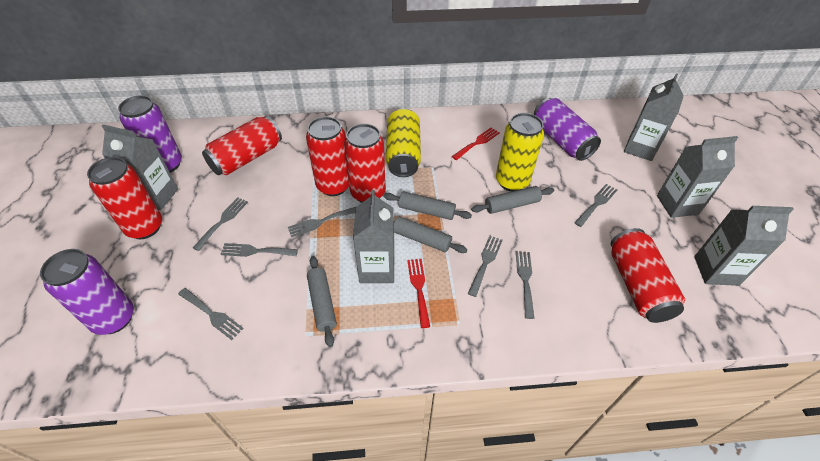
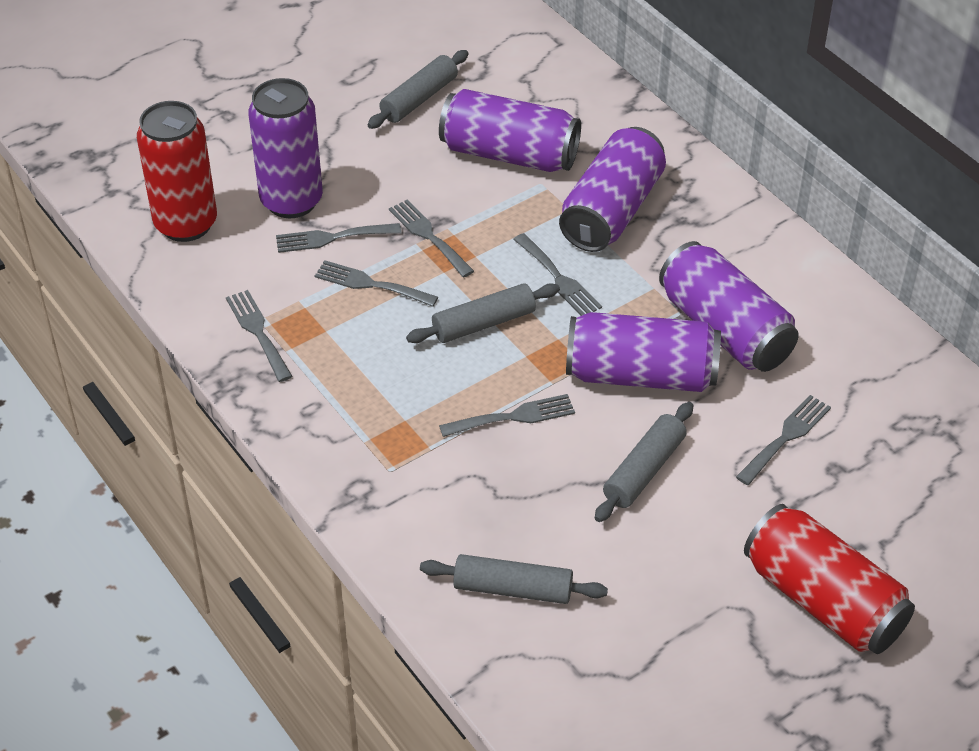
grey carton: 5 -> 0
purple can: 3 -> 5
red can: 5 -> 2
red fork: 2 -> 0
yellow can: 2 -> 0

